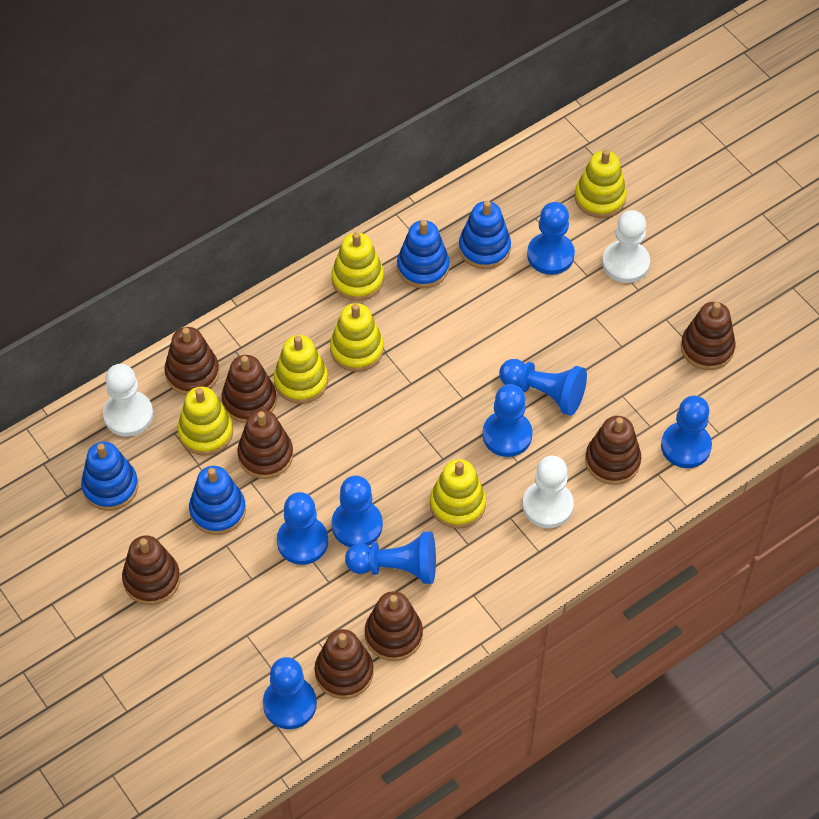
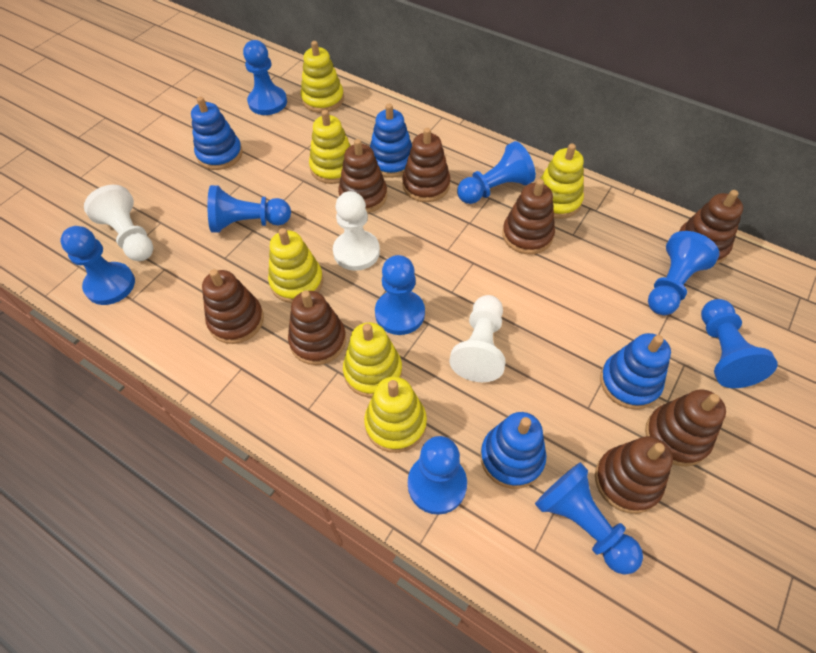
blue pawn: 8 -> 9

